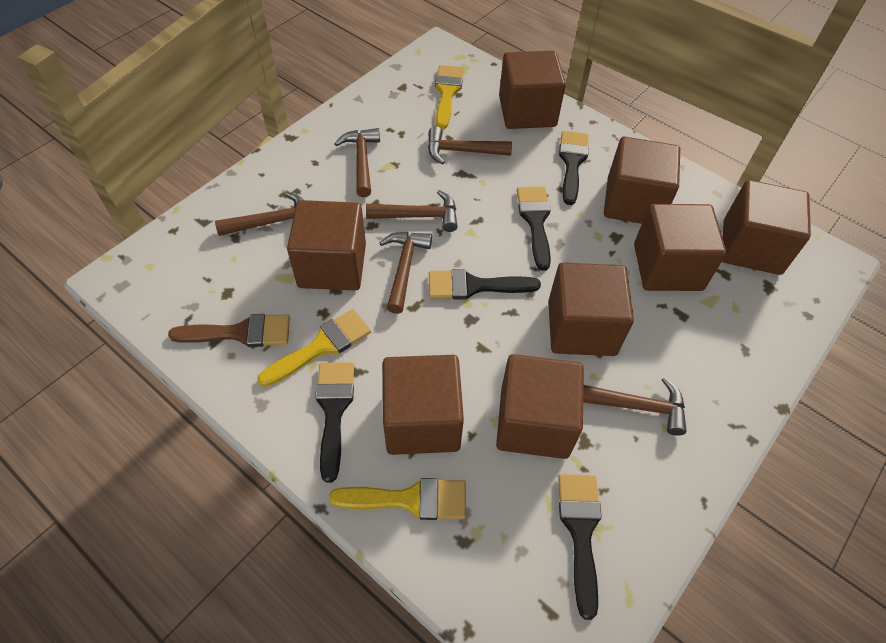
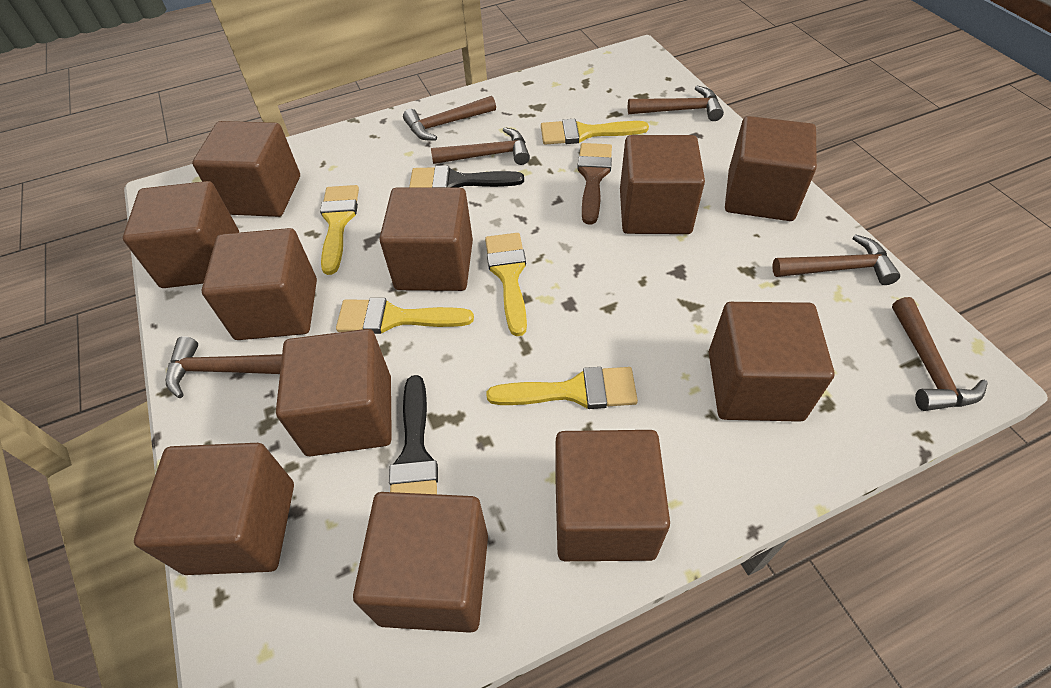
black brush: 5 -> 2
brown cube: 8 -> 11
yellow brush: 3 -> 5

